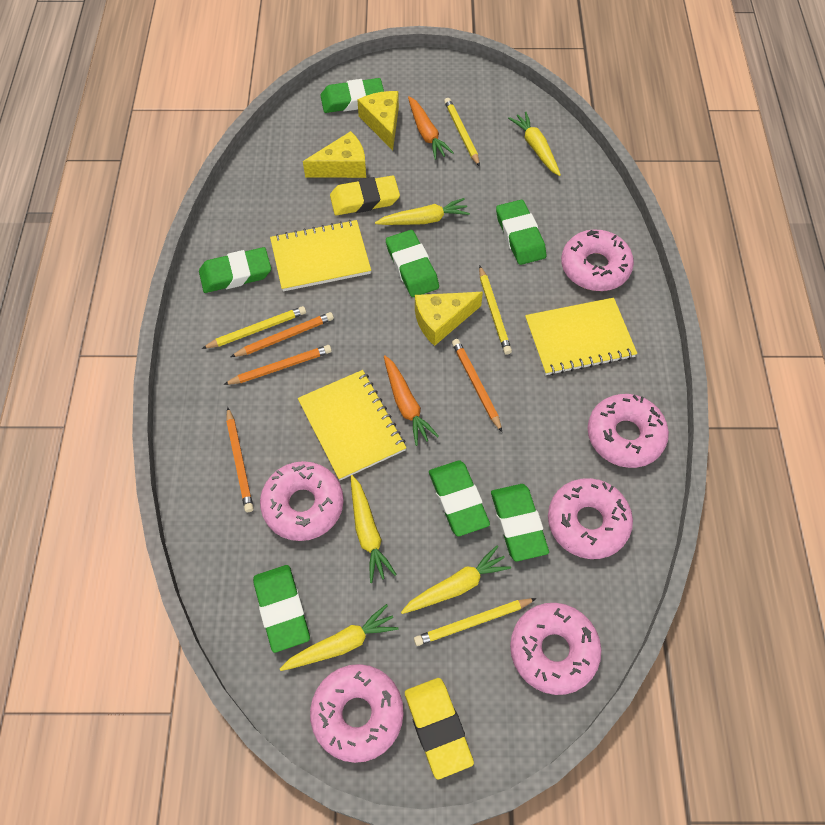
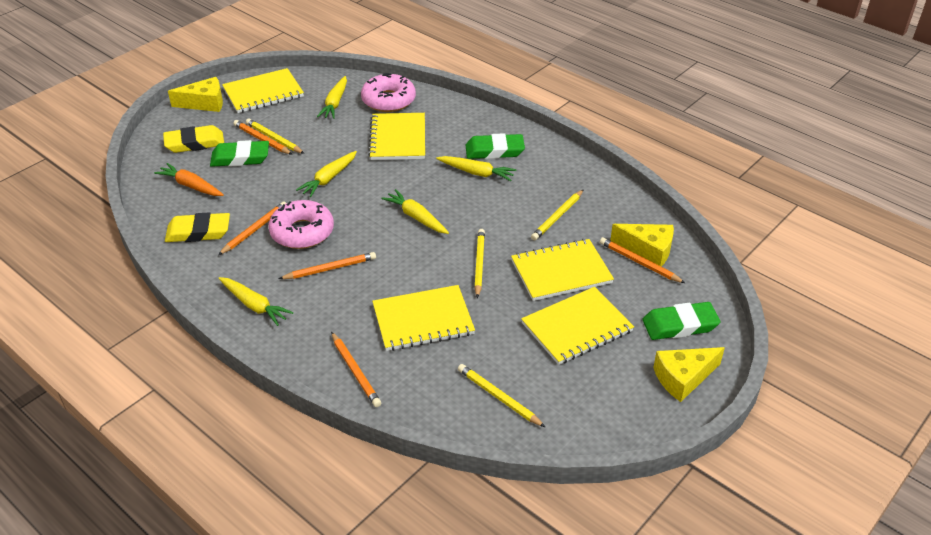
green eraser: 7 -> 3
orange carrot: 2 -> 1
orange pencil: 4 -> 5
pink donut: 6 -> 2
yellow notebook: 3 -> 5

